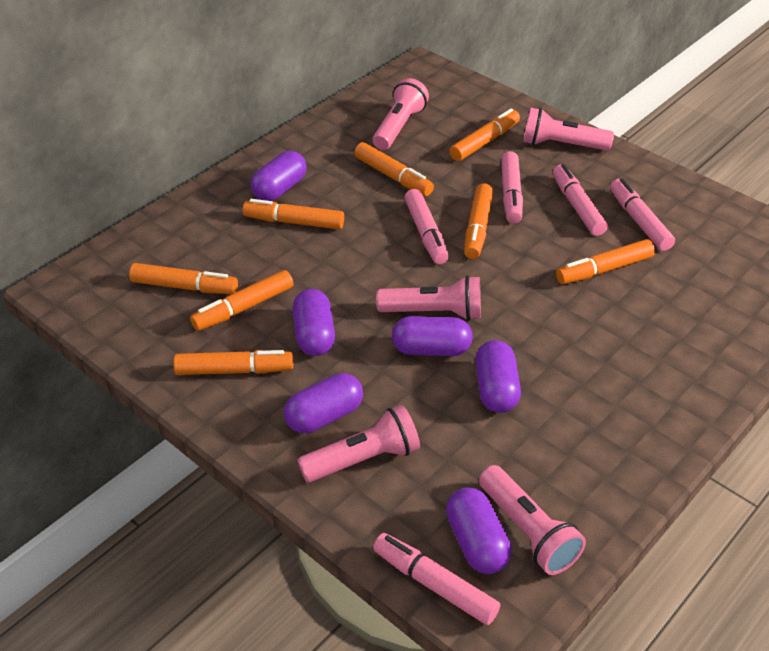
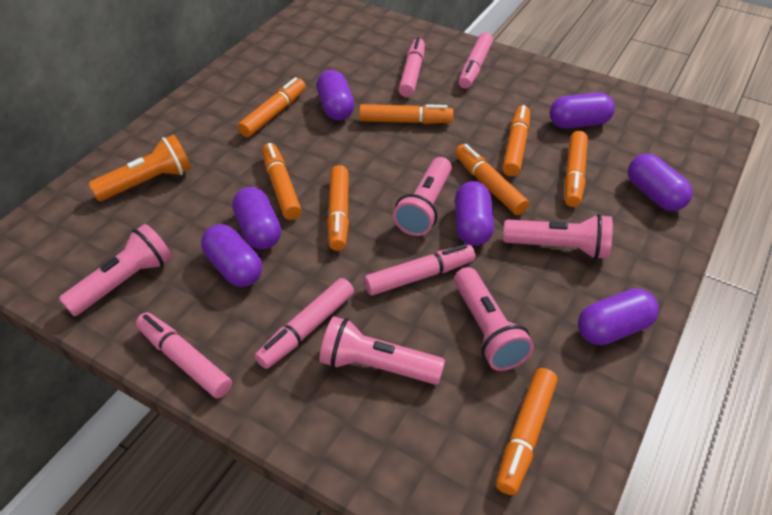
orange flashlight: 0 -> 1
purple capsule: 6 -> 7

